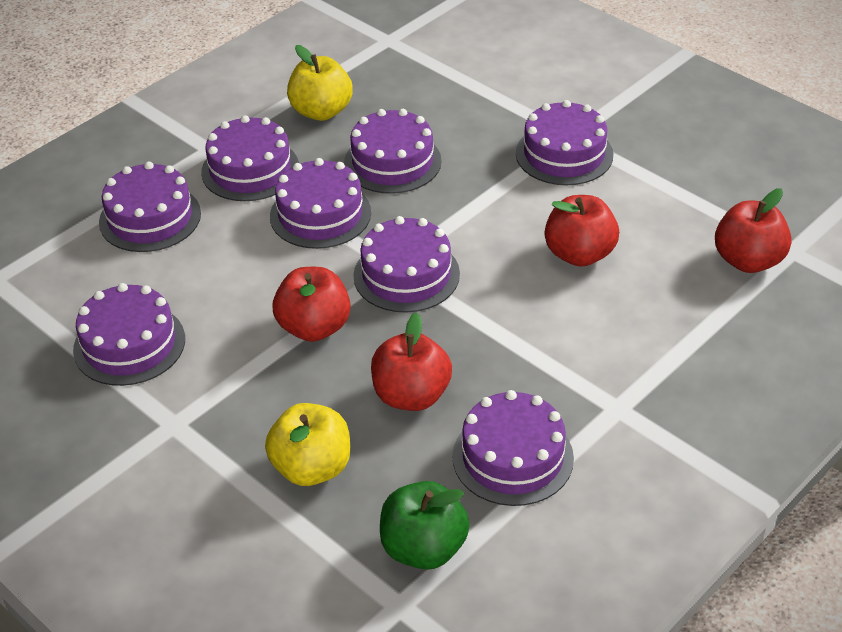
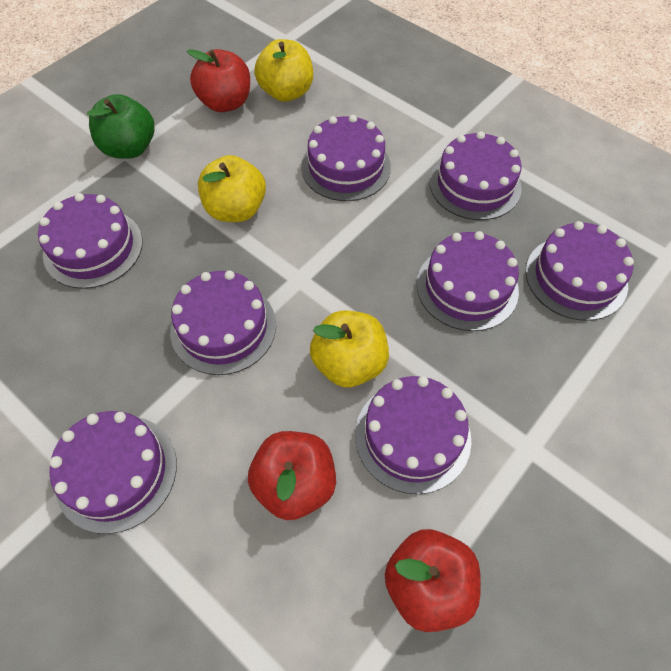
red apple: 4 -> 3
yellow apple: 2 -> 3

